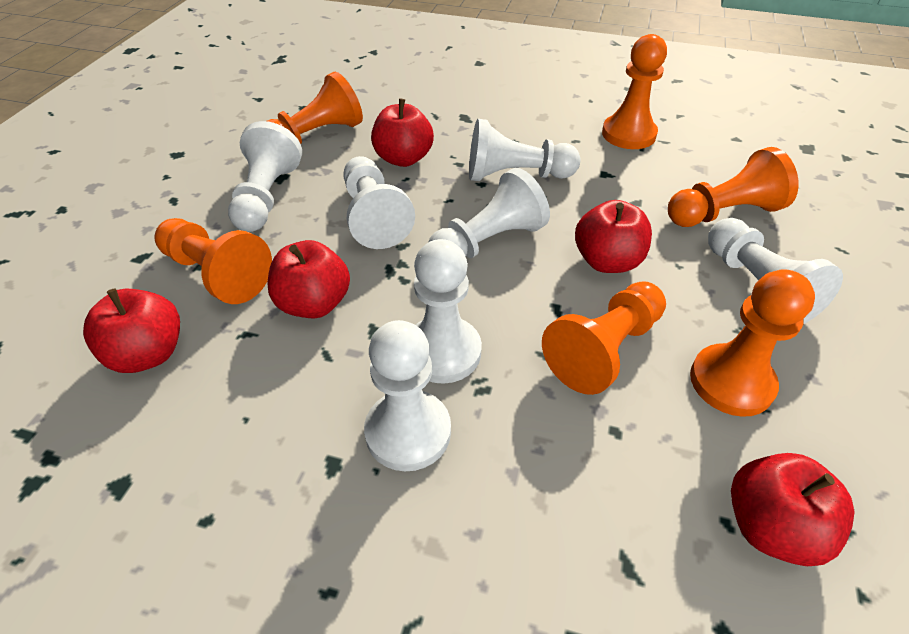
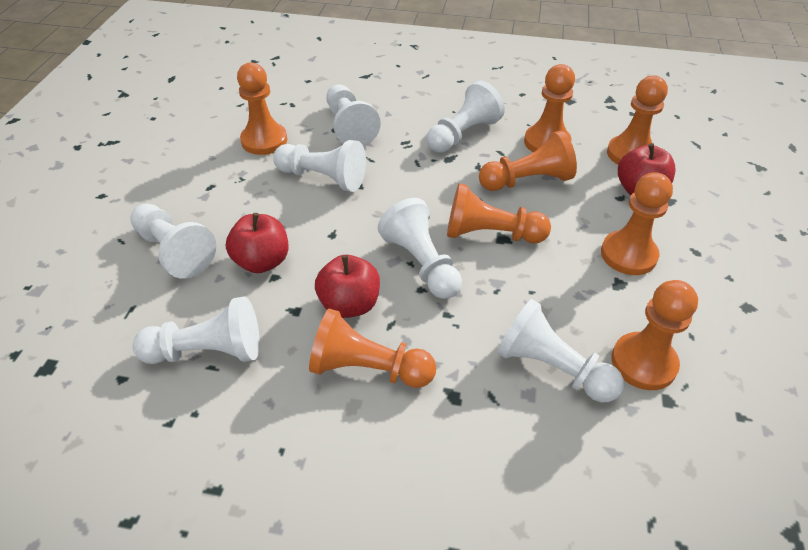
orange pawn: 6 -> 8
red apple: 5 -> 3

